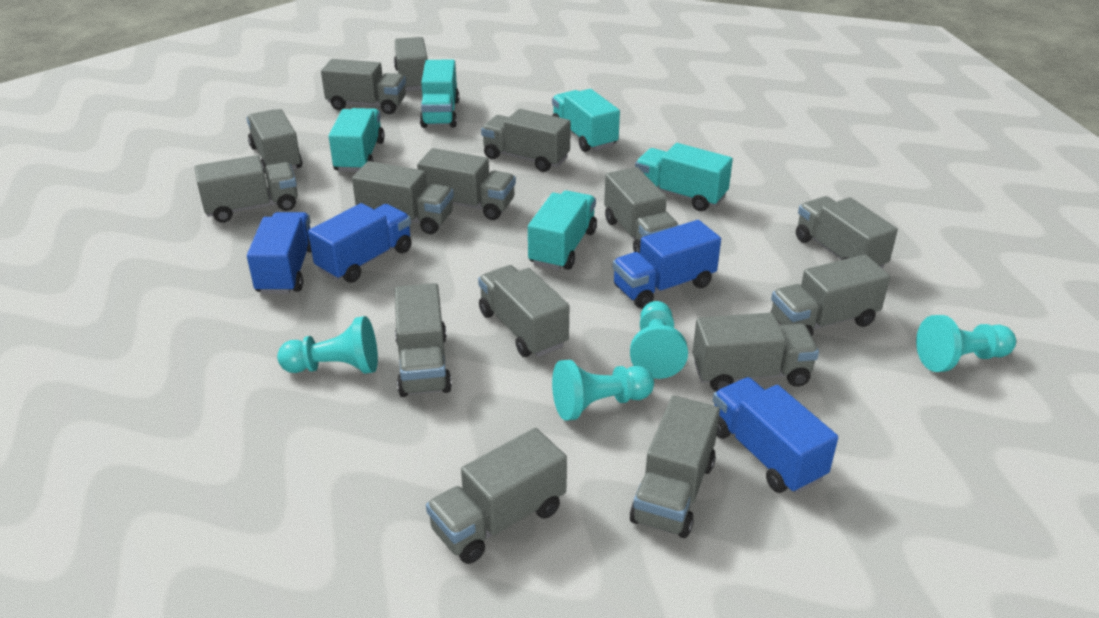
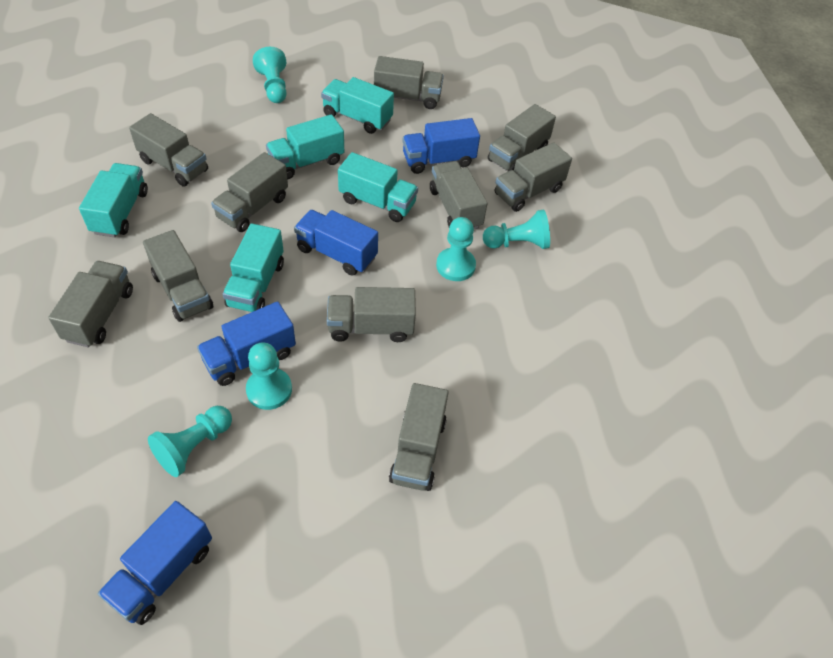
grey truck: 15 -> 10
turquoise pawn: 4 -> 5

